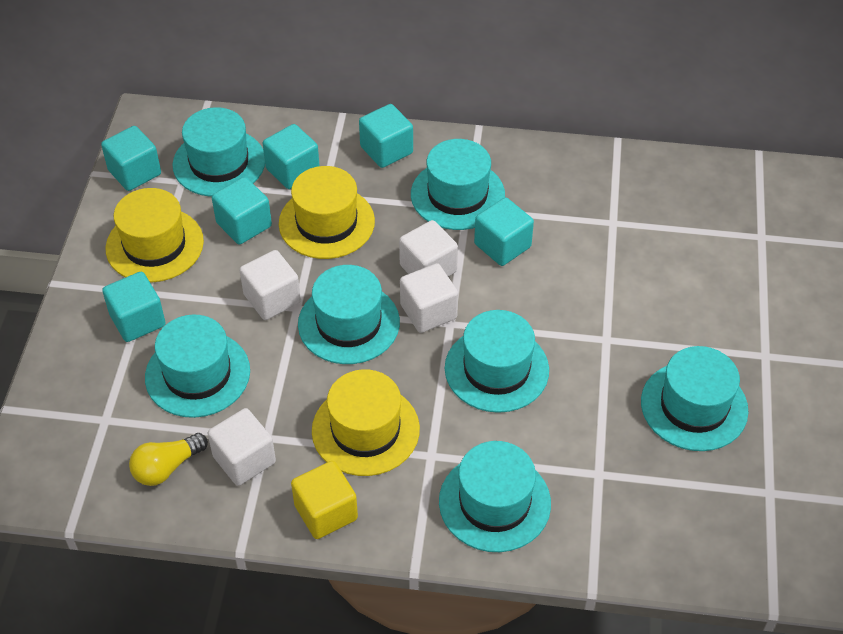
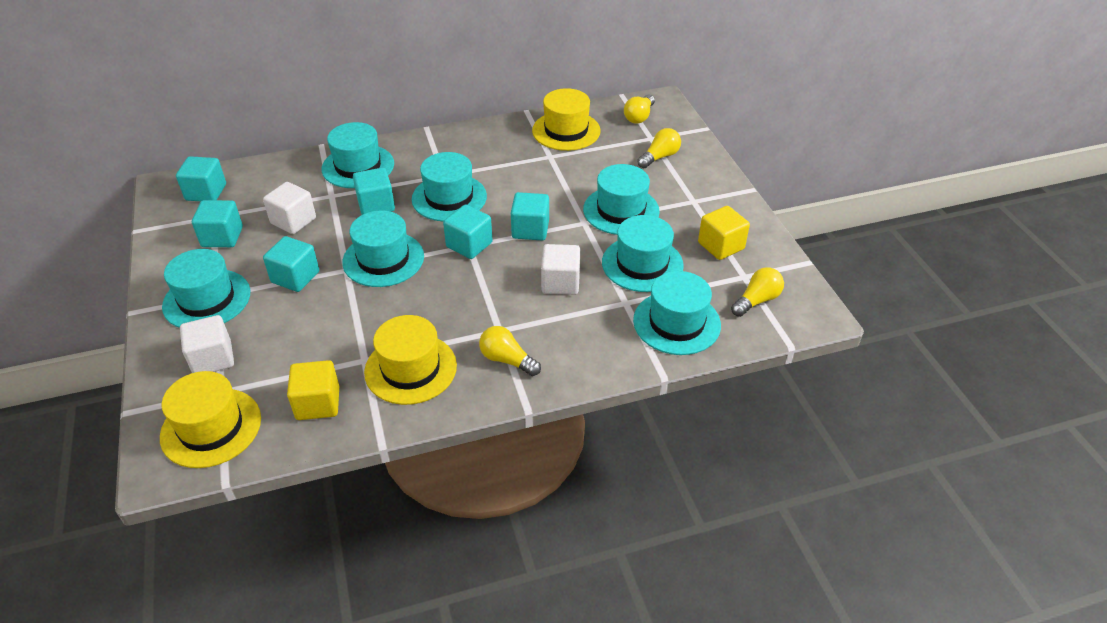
white cube: 4 -> 3
yellow cube: 1 -> 2
yellow light bulb: 1 -> 4

